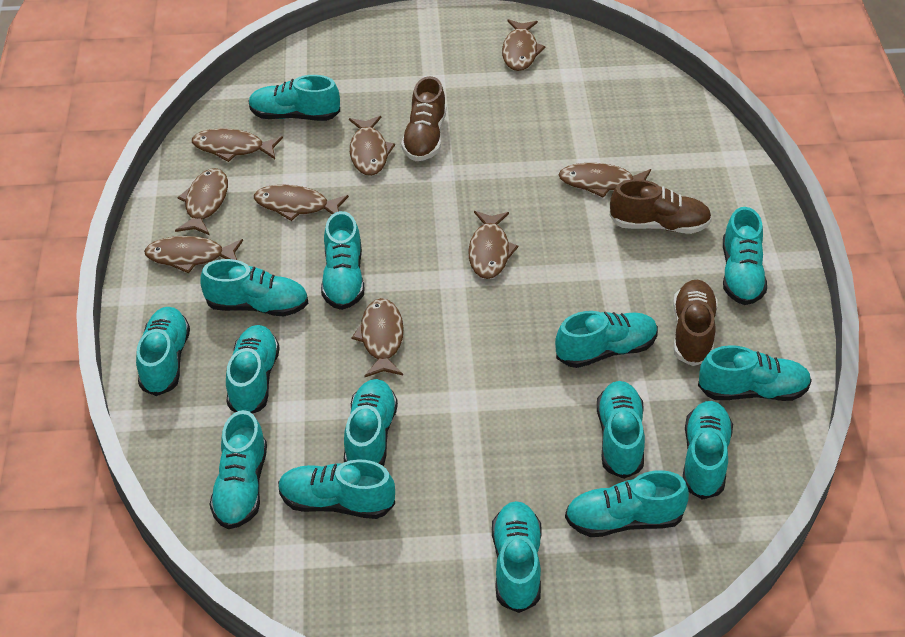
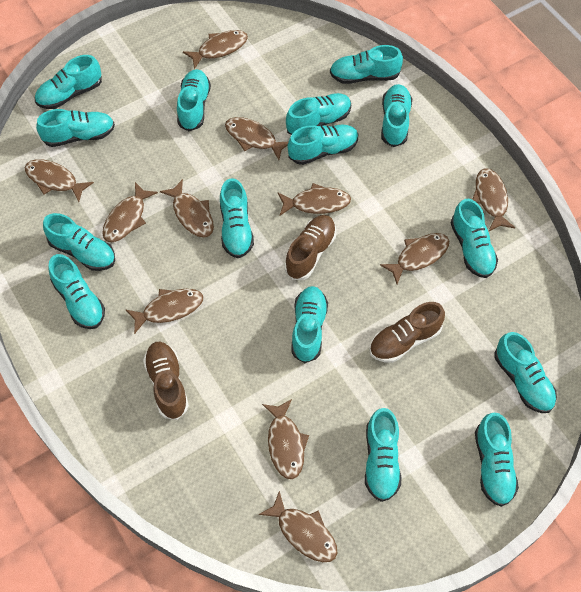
brown fish: 9 -> 11

